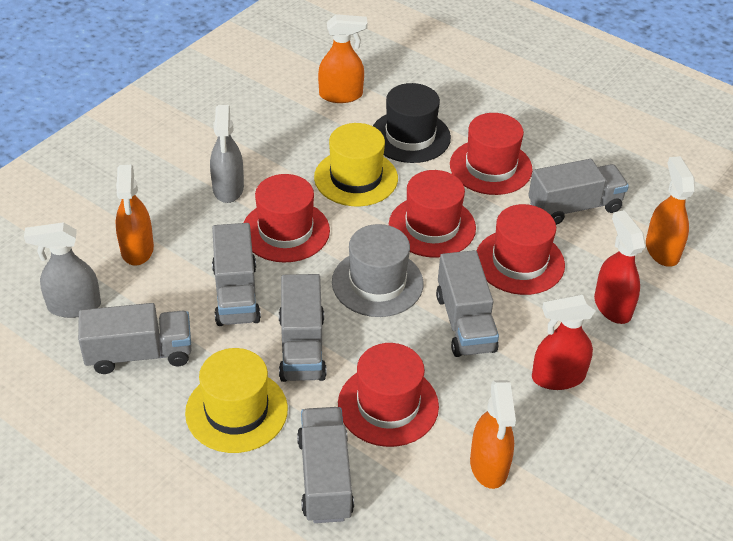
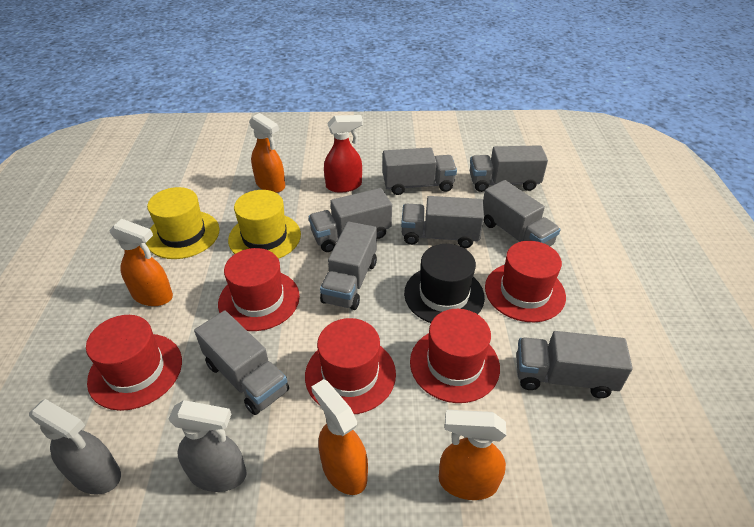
grey hat: 1 -> 0
grey truck: 6 -> 8
red spray bottle: 2 -> 1

